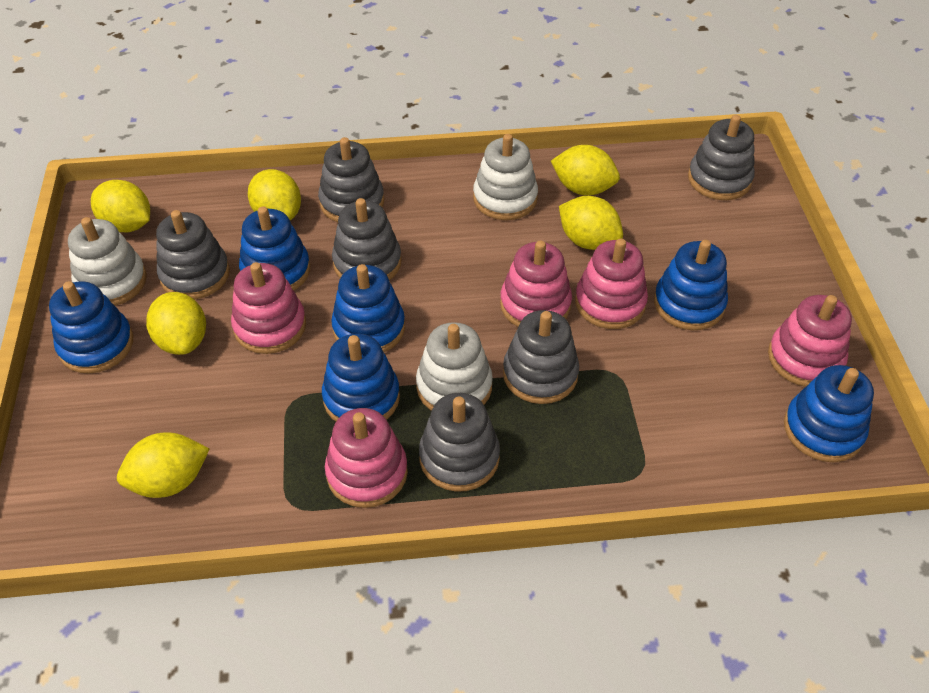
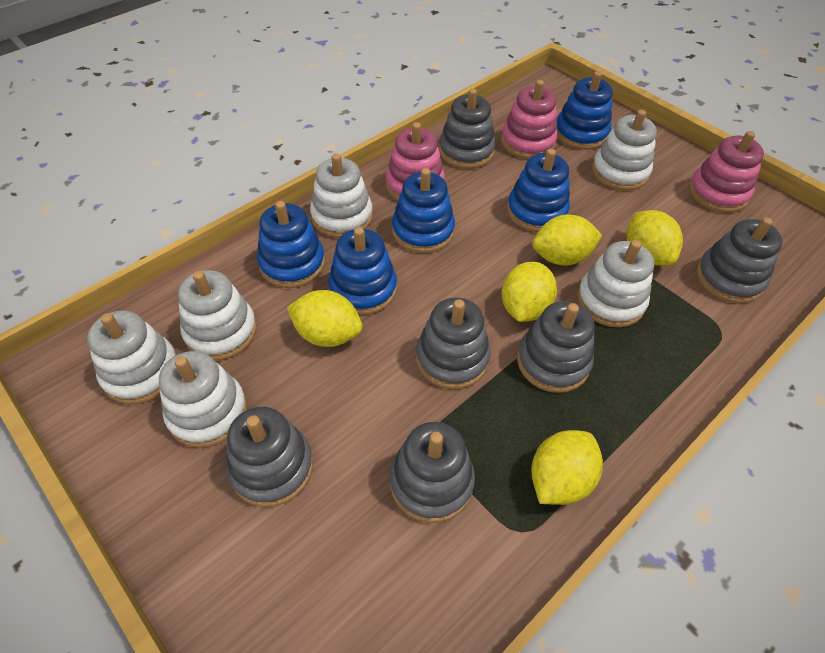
blue stacking toy: 6 -> 5
pink stacking toy: 5 -> 3
white stacking toy: 3 -> 6
yellow lemon: 6 -> 5

